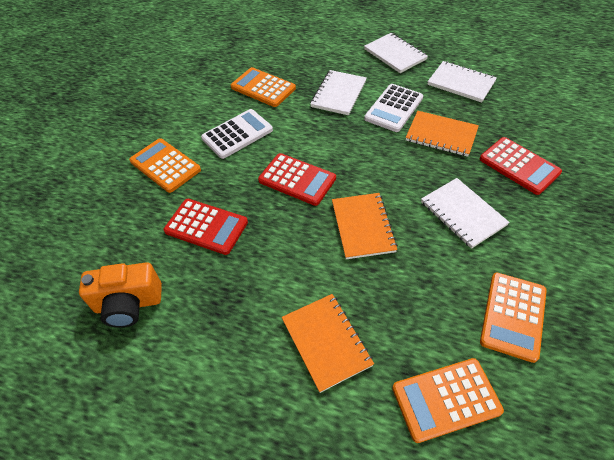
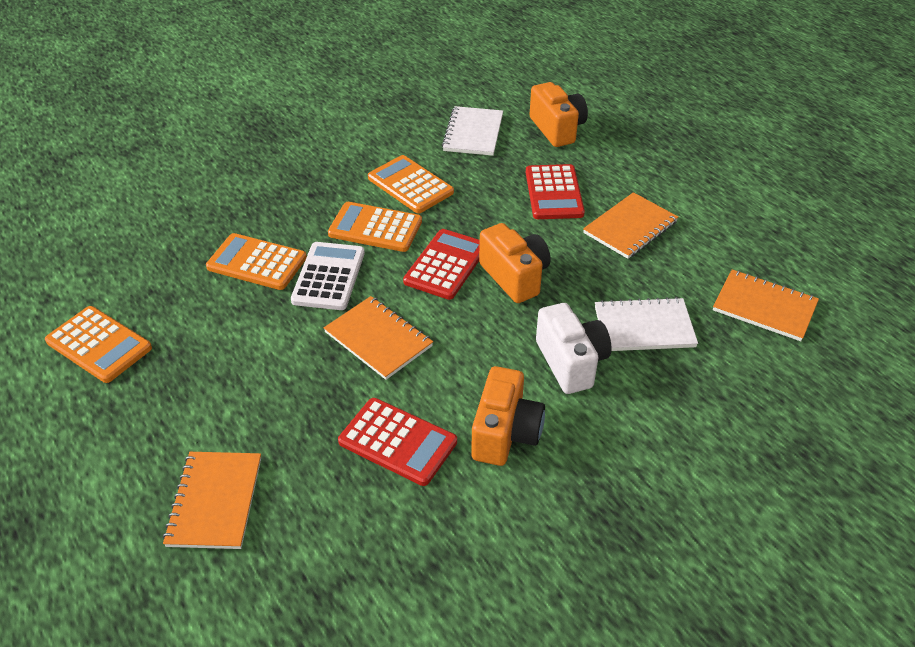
orange camera: 1 -> 3
orange notebook: 3 -> 4
white calculator: 2 -> 1
white camera: 0 -> 1
white notebook: 4 -> 2

